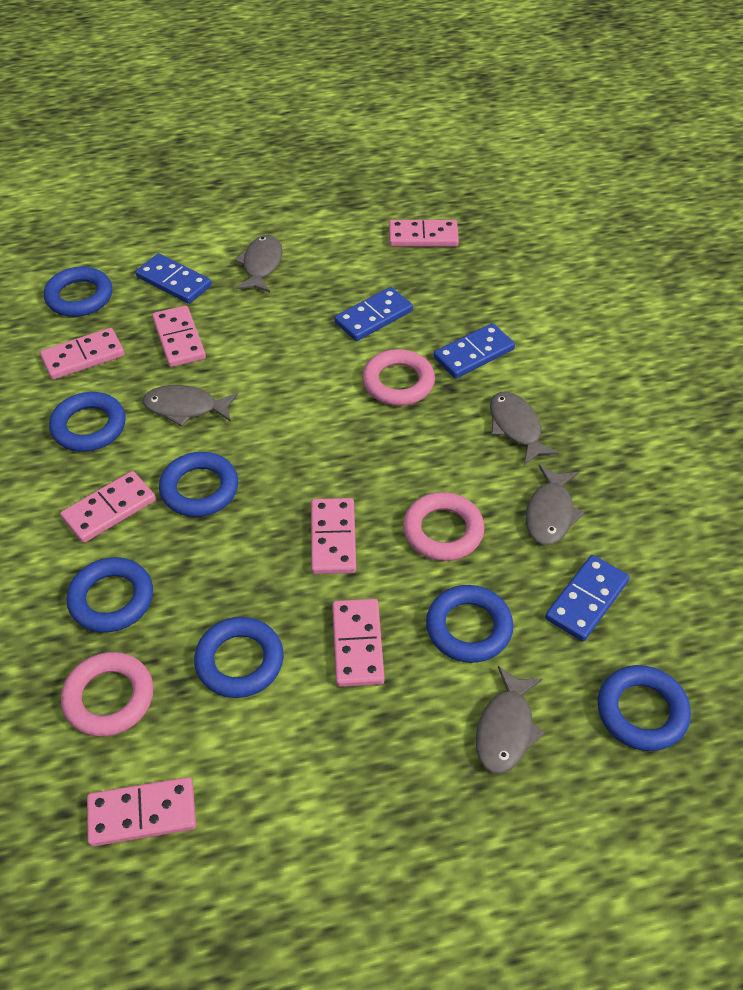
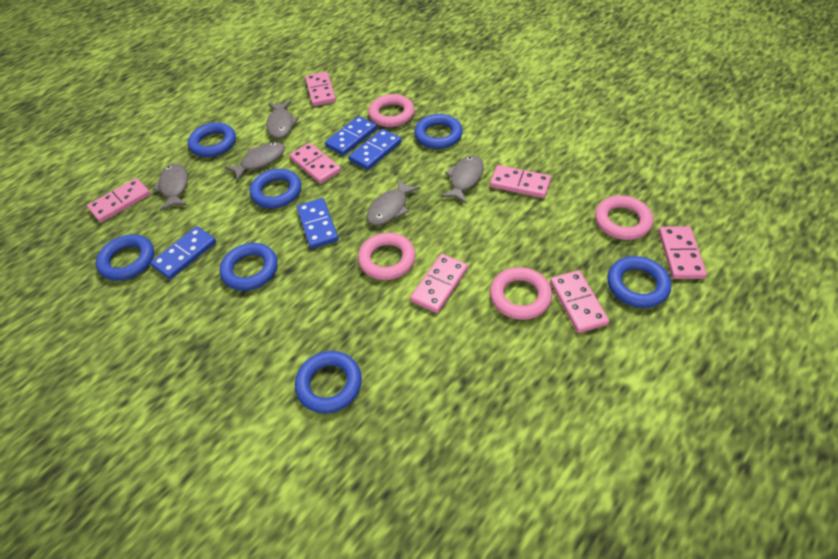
pink ring: 3 -> 4

